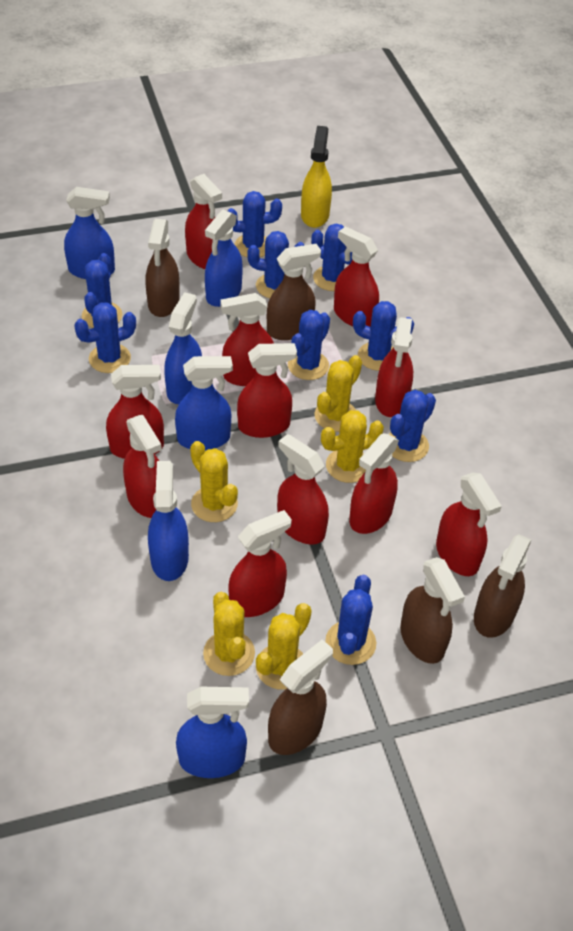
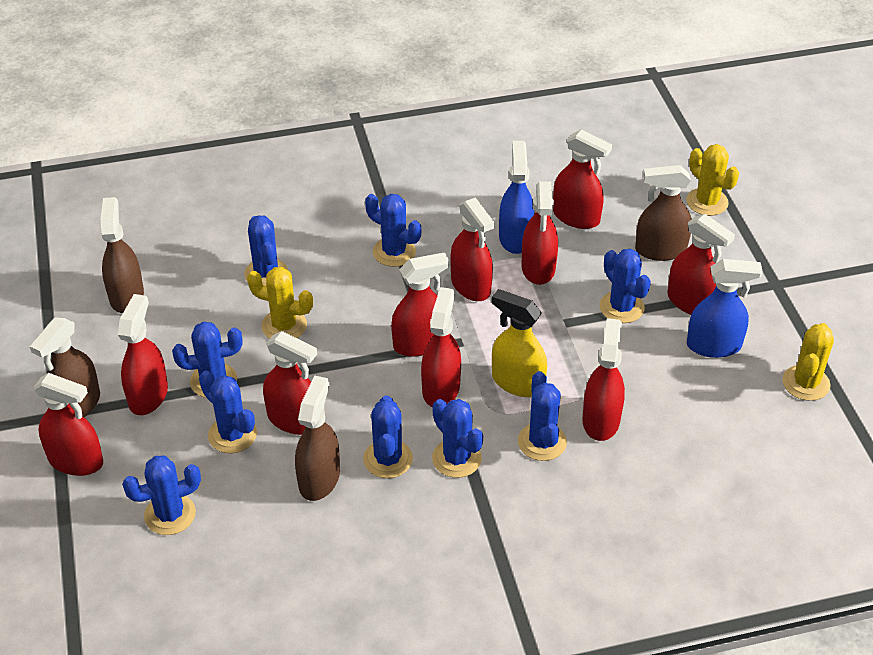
blue spray bottle: 6 -> 2
brown spray bottle: 5 -> 4
red spray bottle: 11 -> 10
yellow cactus: 5 -> 3

